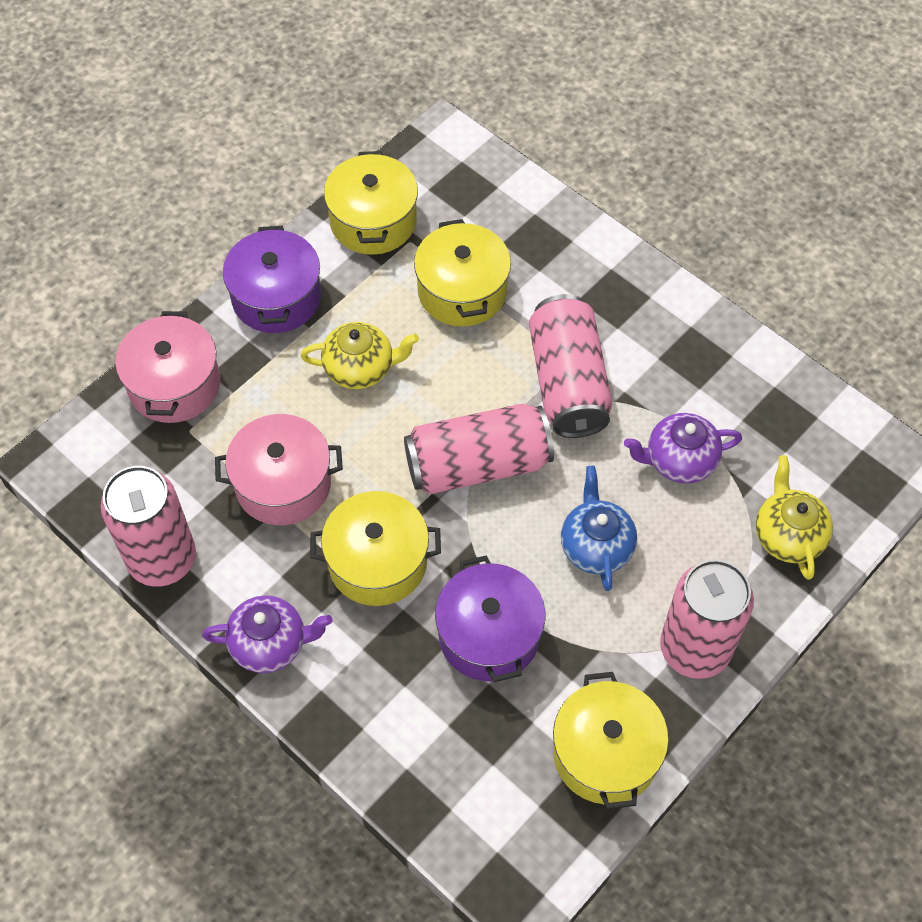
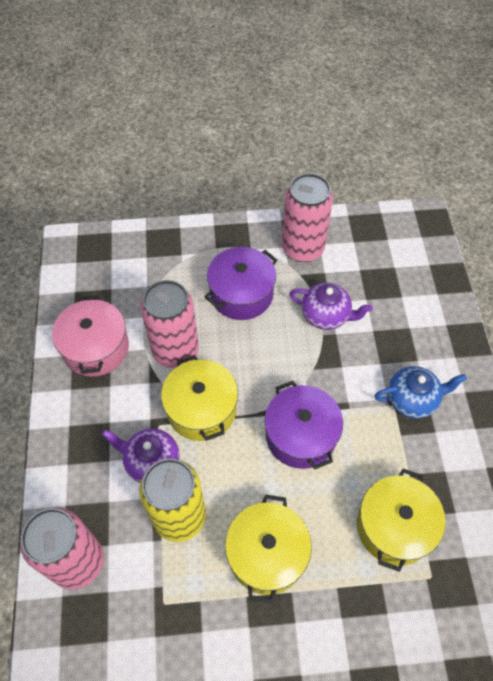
pink can: 4 -> 3
pink pot: 2 -> 1
yellow can: 0 -> 1
yellow pot: 4 -> 3
yellow teapot: 2 -> 0

